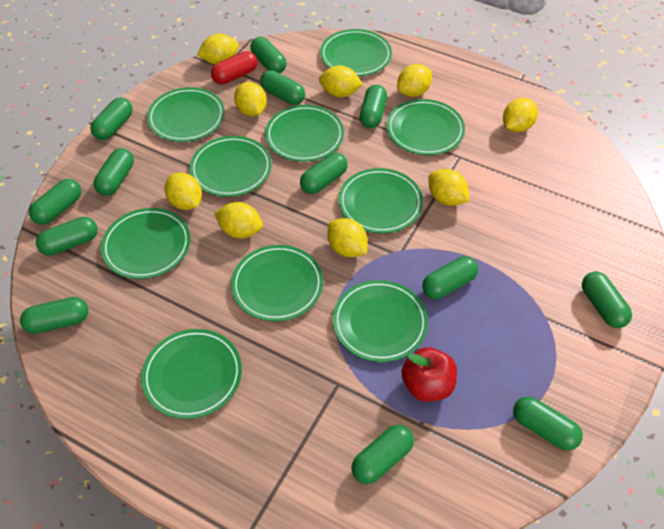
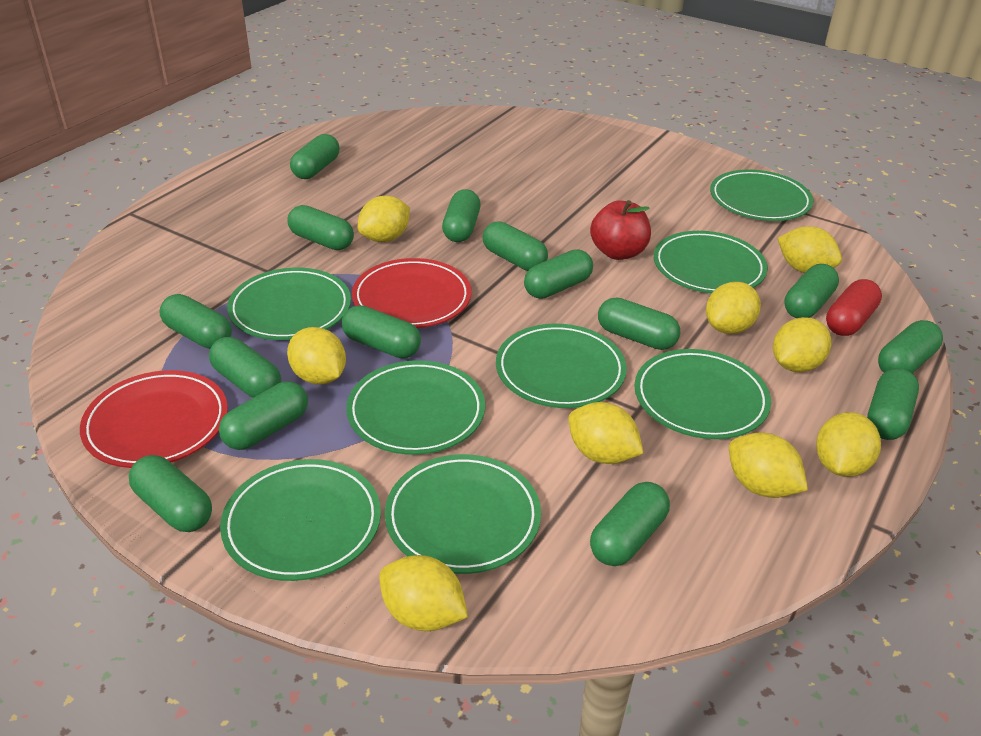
green capsule: 13 -> 15
green plate: 10 -> 8
red plate: 0 -> 2

